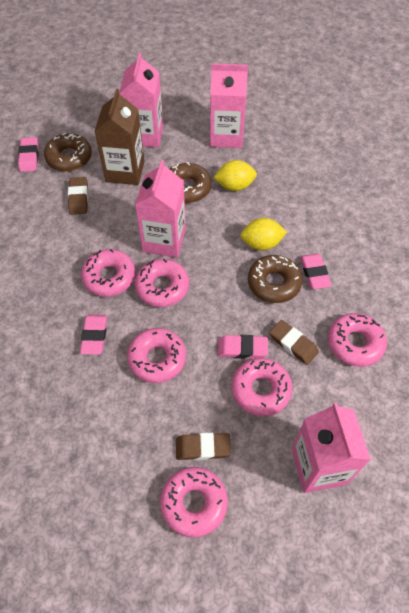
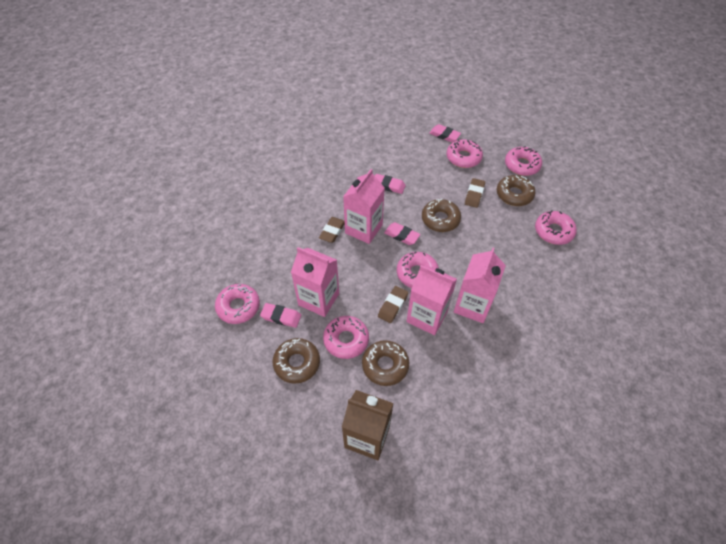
brown donut: 3 -> 4
yellow lemon: 2 -> 0

